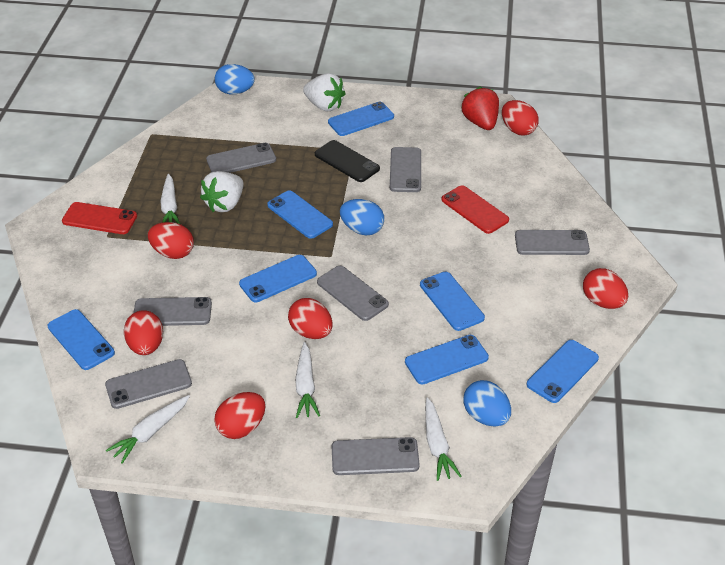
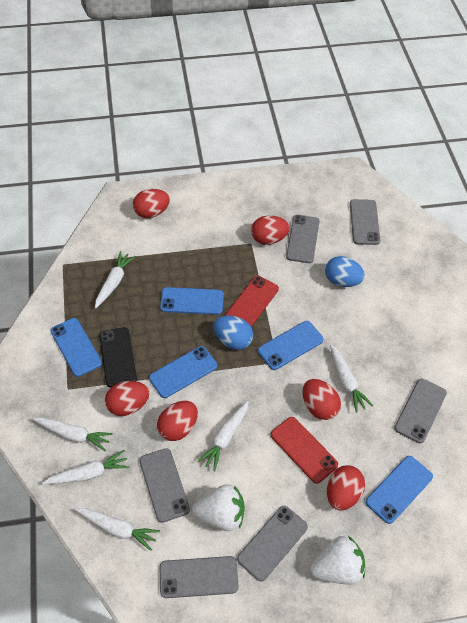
blue egg: 3 -> 2
blue phone: 7 -> 5
grey phone: 7 -> 6
red strawberry: 1 -> 0
white carrot: 4 -> 6

